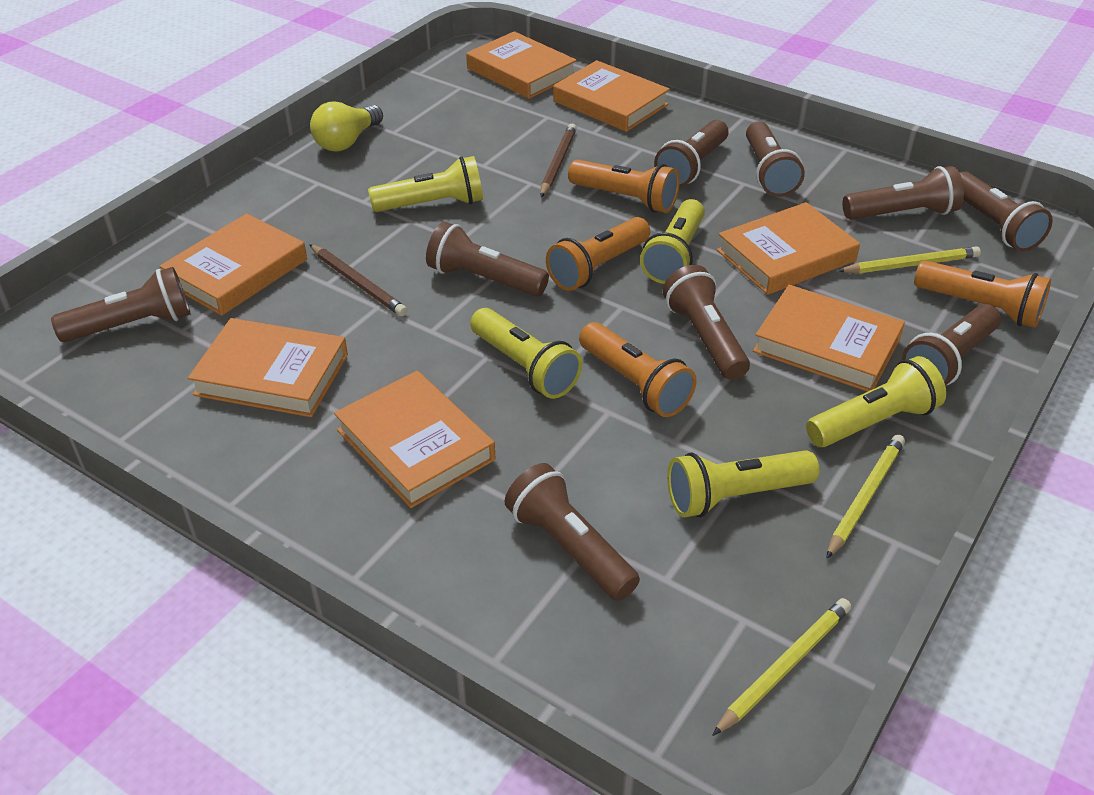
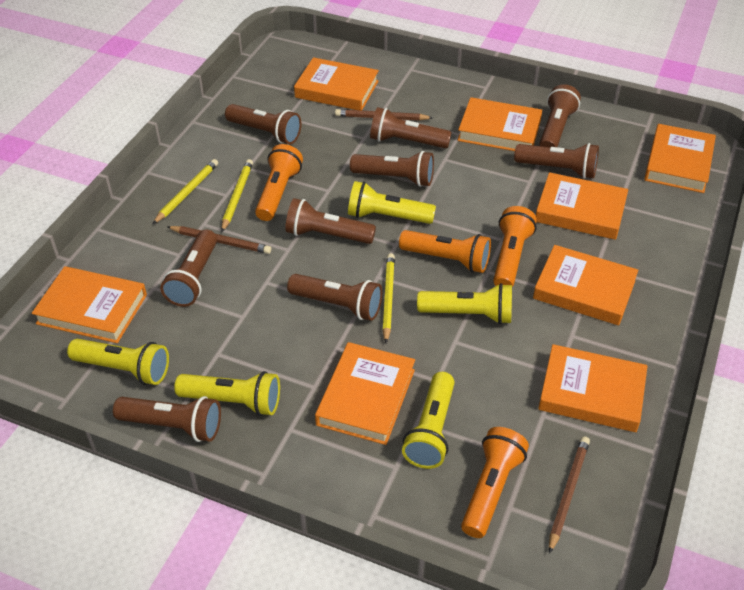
brown pencil: 2 -> 3
orange book: 7 -> 8
yellow light bulb: 1 -> 0

